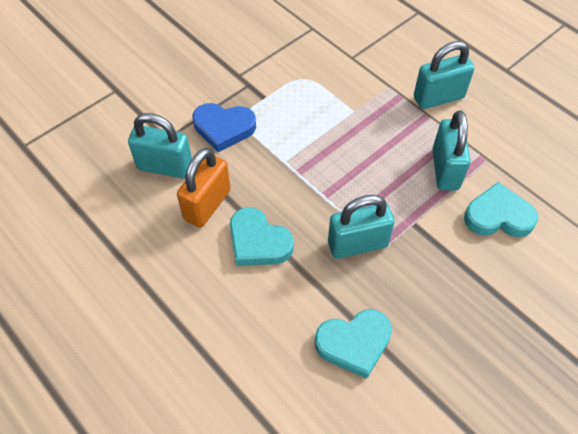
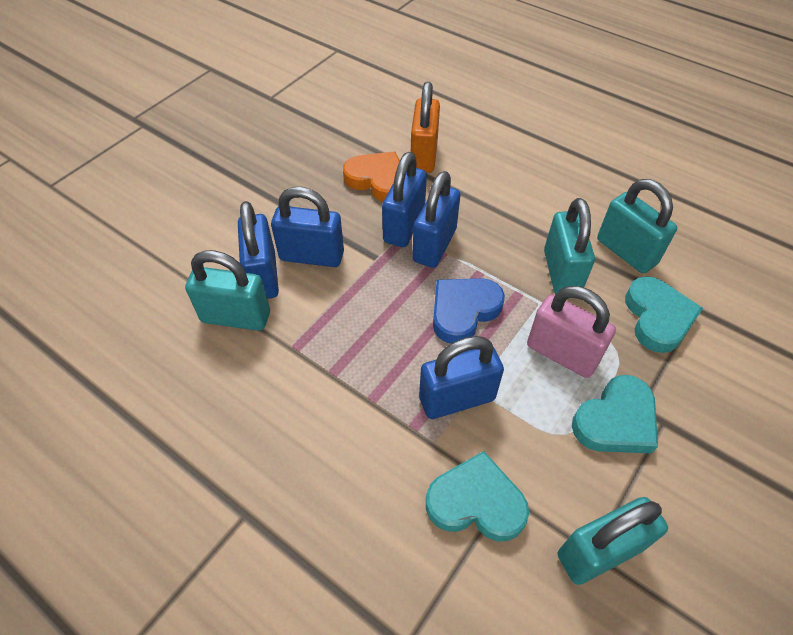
blue padlock: 0 -> 5
orange heart: 0 -> 1
pink padlock: 0 -> 1

